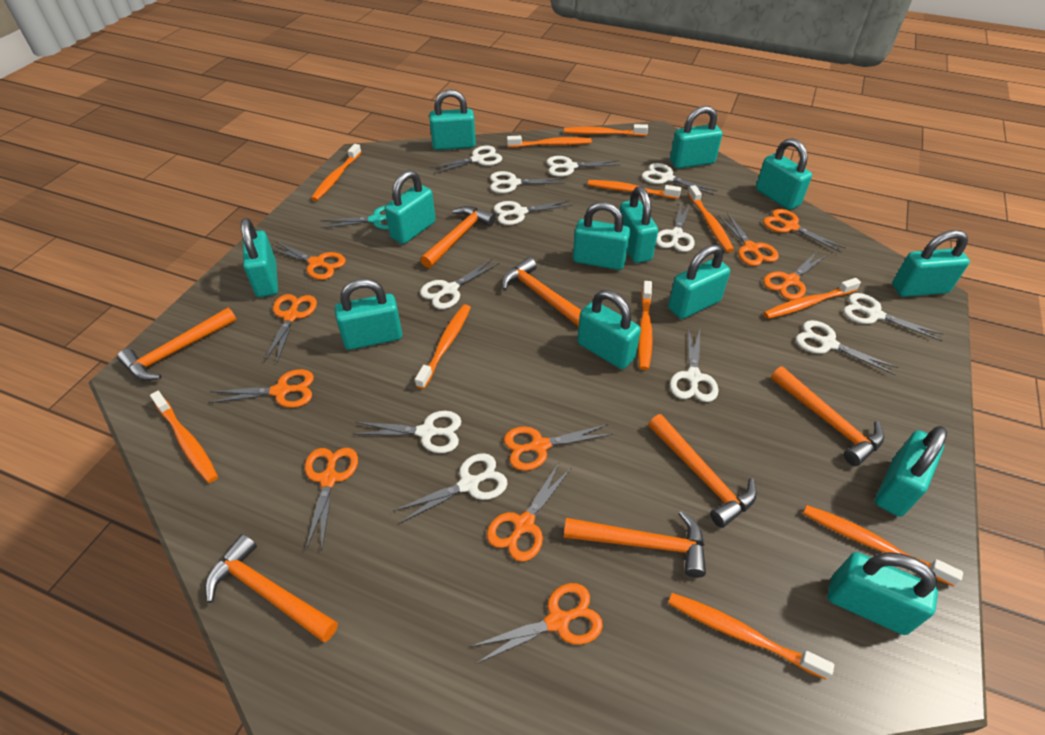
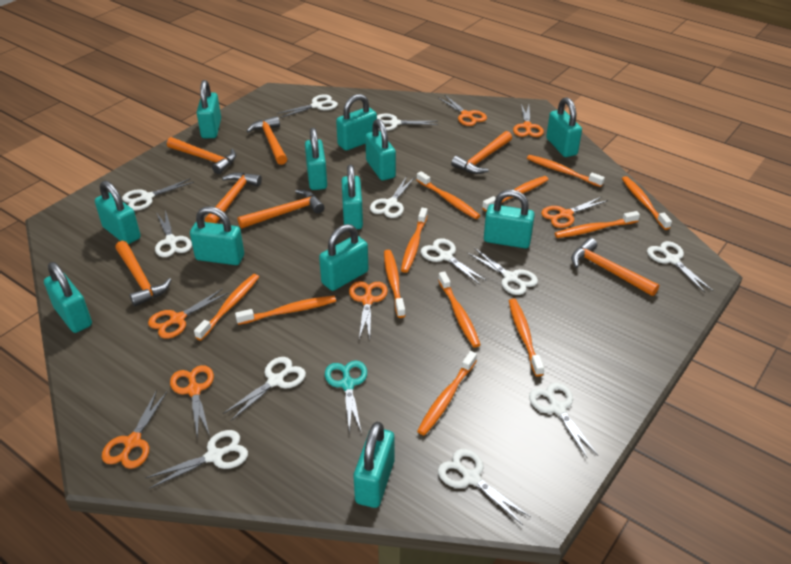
orange scissors: 10 -> 7
orange toothbrush: 11 -> 12
turquoise padlock: 13 -> 12

